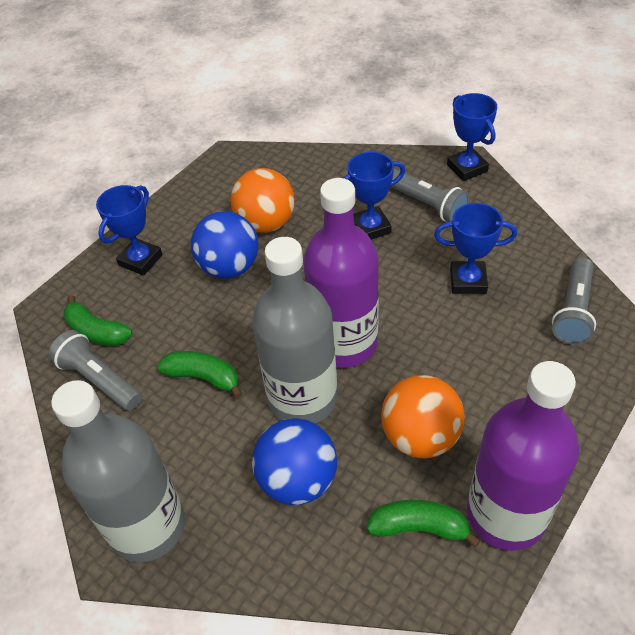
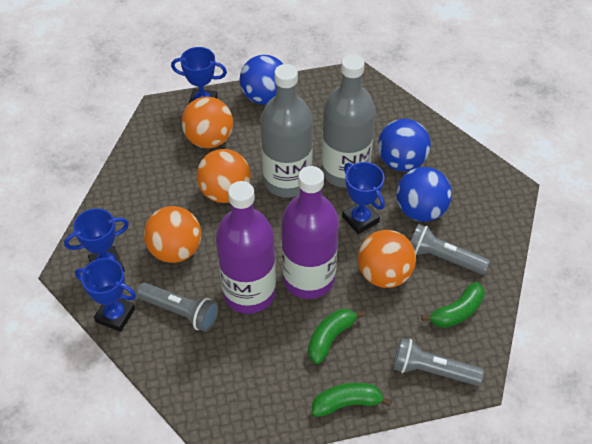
blue ball: 2 -> 3
orange ball: 2 -> 4

